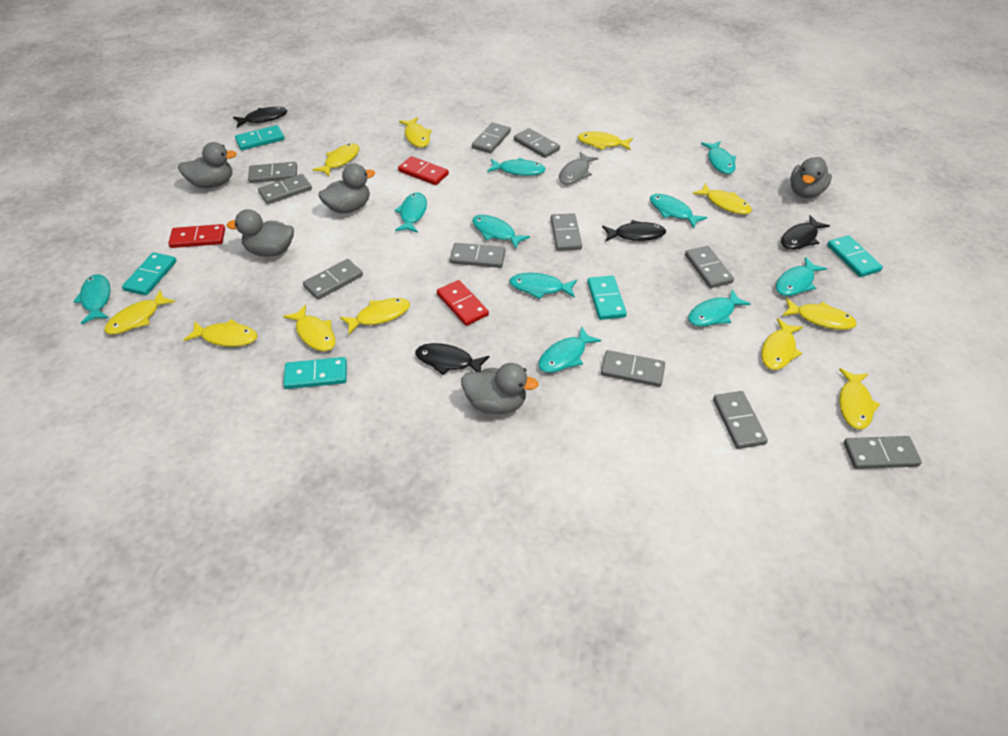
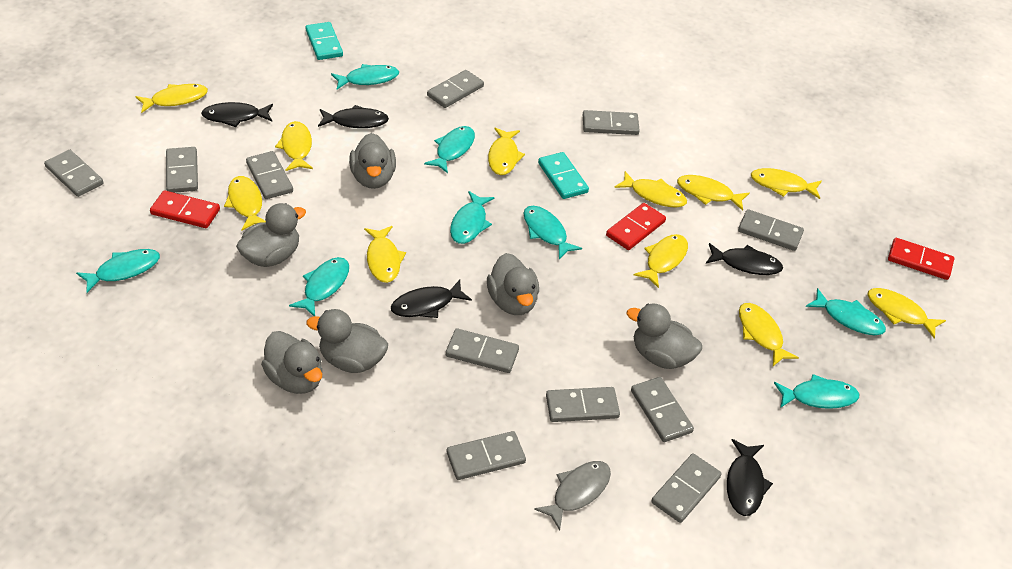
black fish: 4 -> 5
grey duck: 5 -> 6
turquoise domino: 5 -> 2
turquoise fish: 10 -> 8

